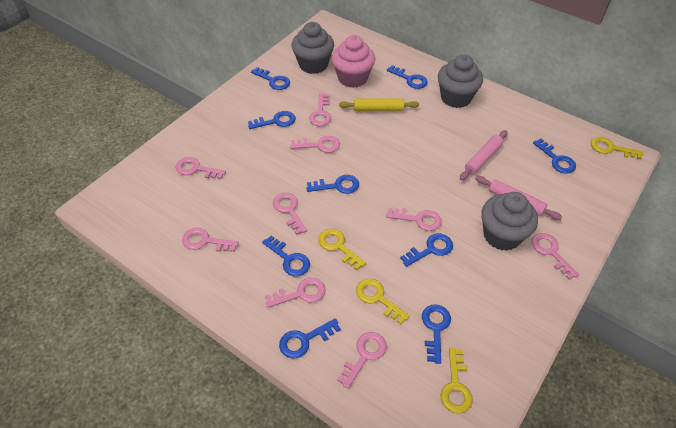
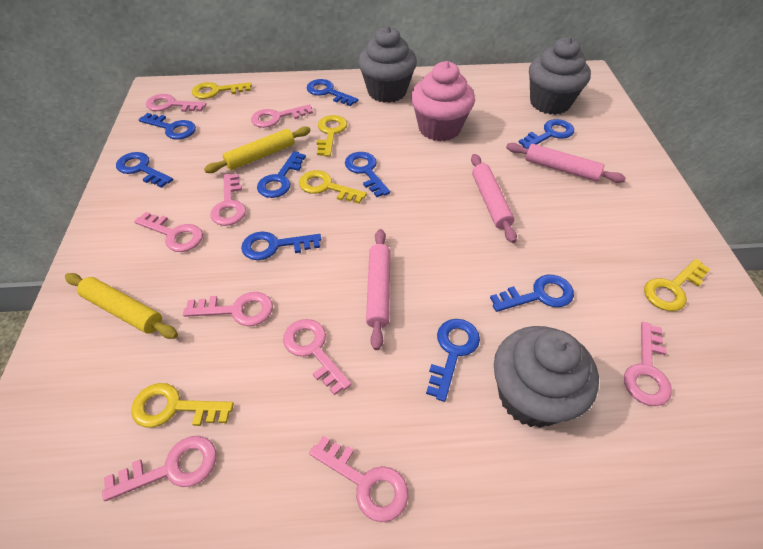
pink rolling pin: 2 -> 3
yellow key: 4 -> 5
yellow rolling pin: 1 -> 2

